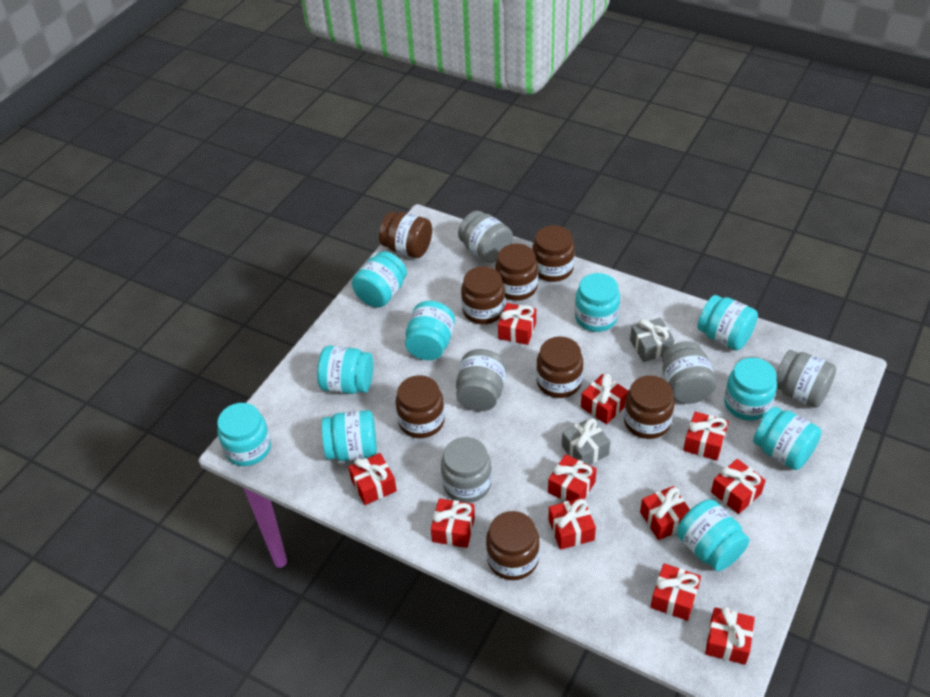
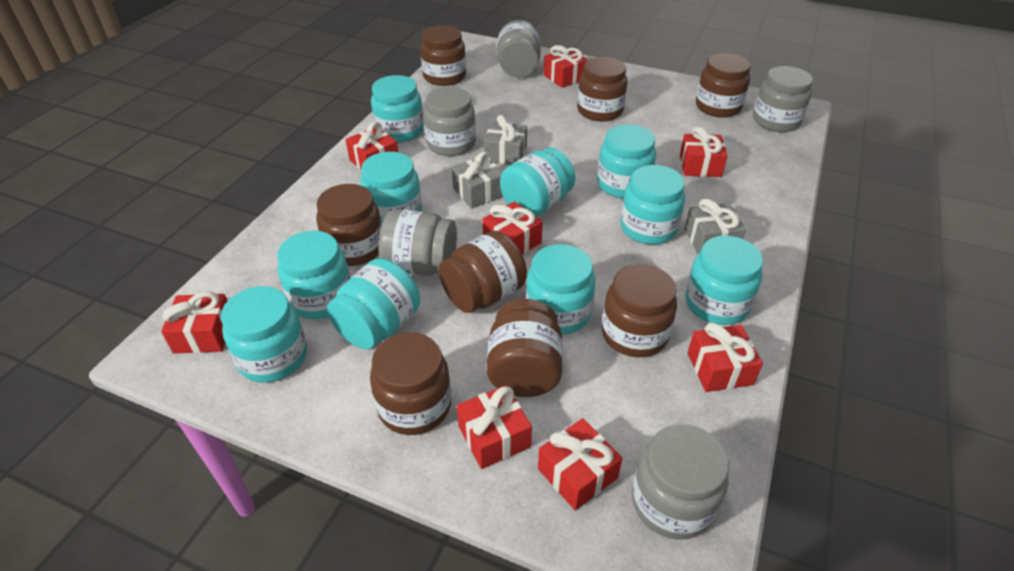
grey gift: 2 -> 3
red gift: 11 -> 8

